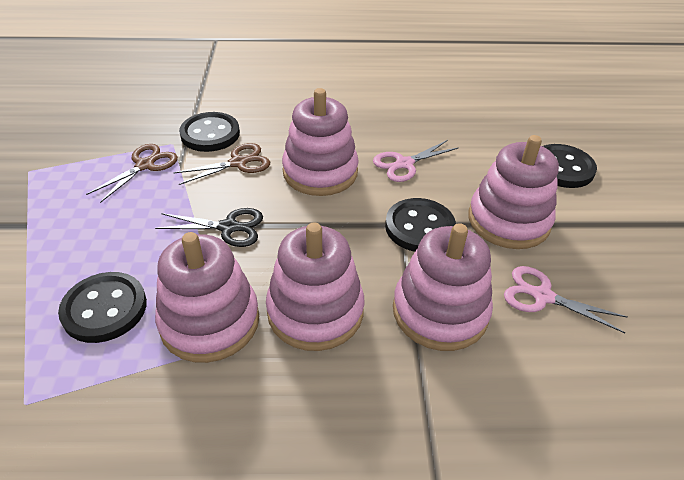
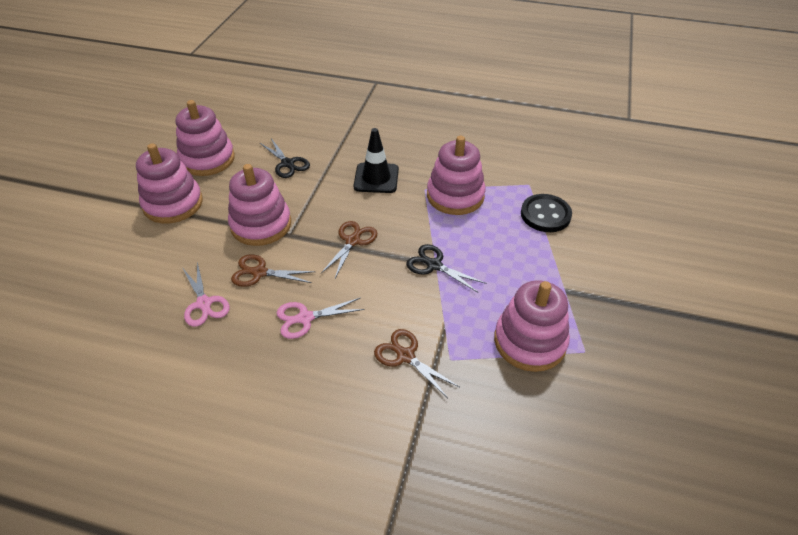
black button: 4 -> 1
black scissors: 1 -> 2
black traffic cone: 0 -> 1
brown scissors: 2 -> 3

